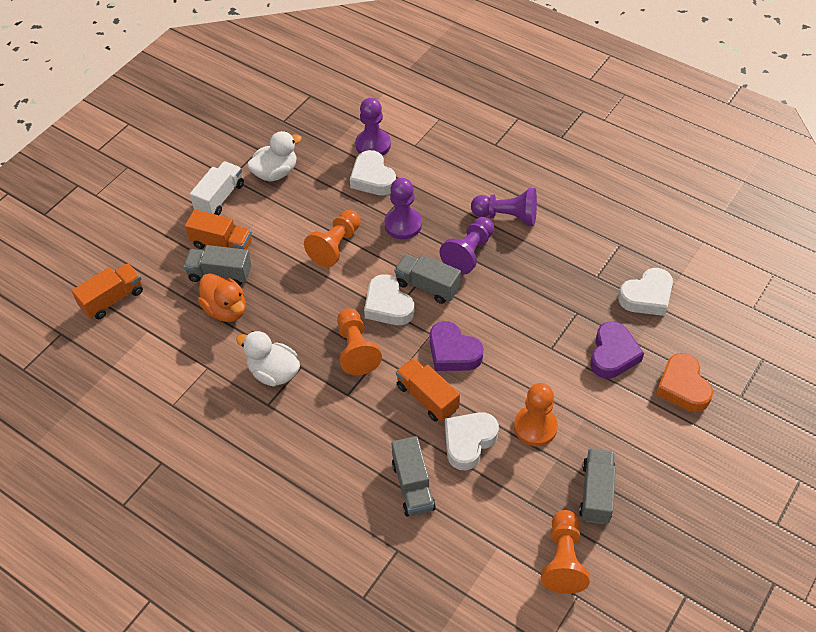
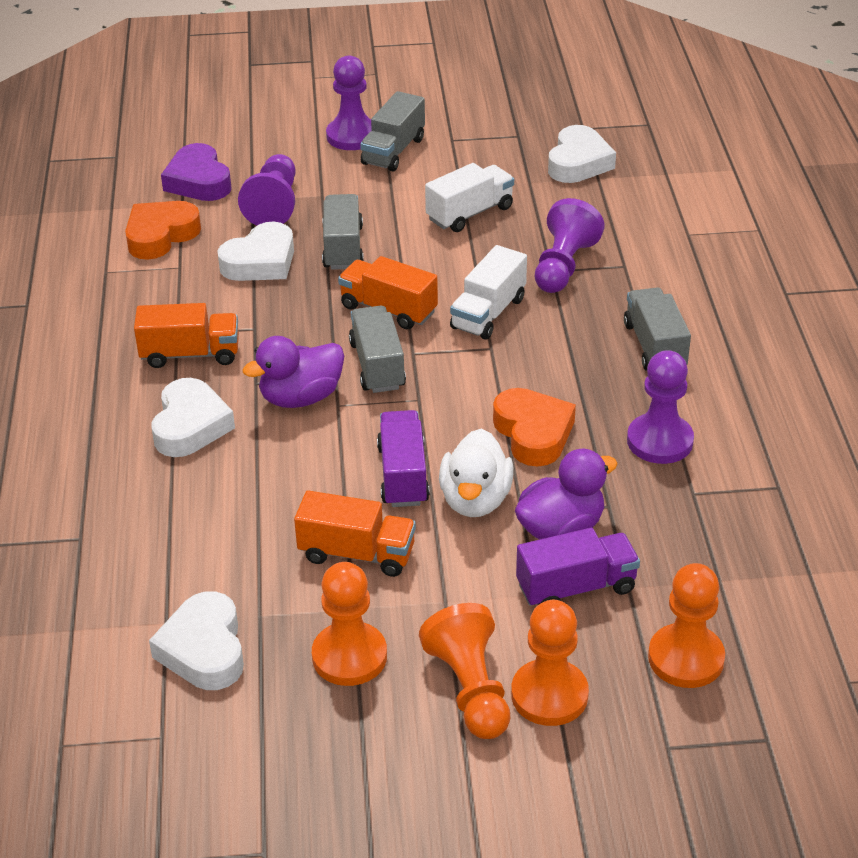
orange duck: 1 -> 0
orange heart: 1 -> 2
purple duck: 0 -> 2
purple heart: 2 -> 1
purple truck: 0 -> 2
white duck: 2 -> 1
white truck: 1 -> 2

